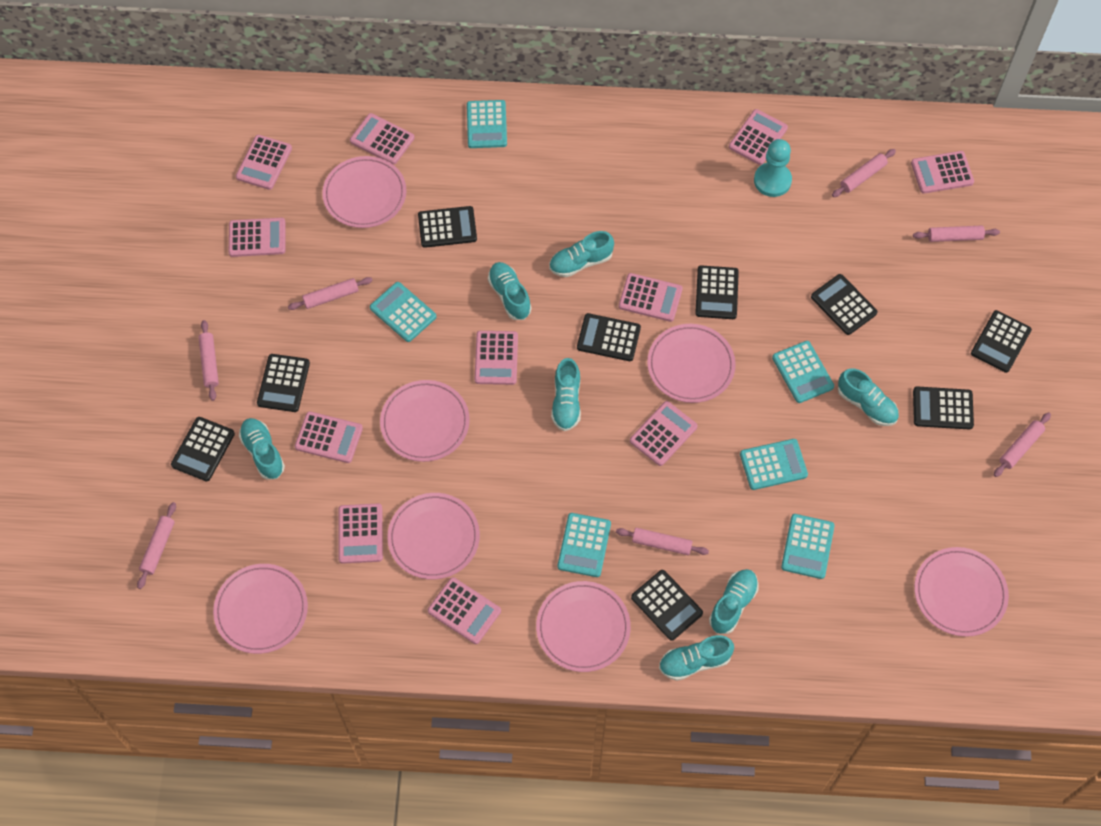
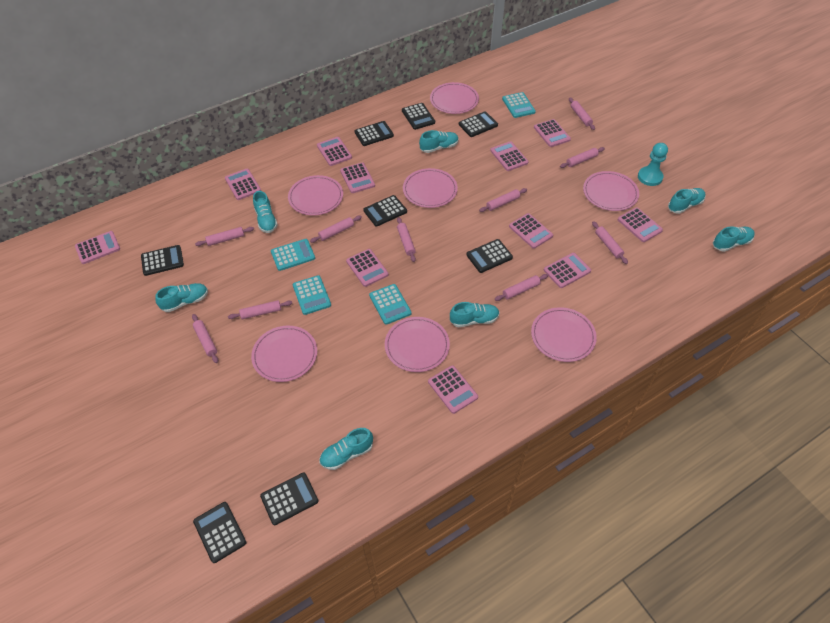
black calculator: 9 -> 8
pink rolling pin: 7 -> 10
turquoise calculator: 6 -> 4

